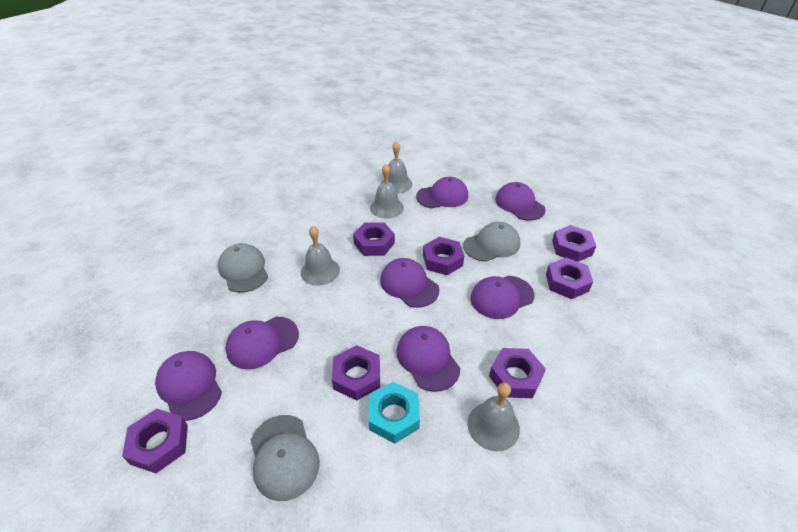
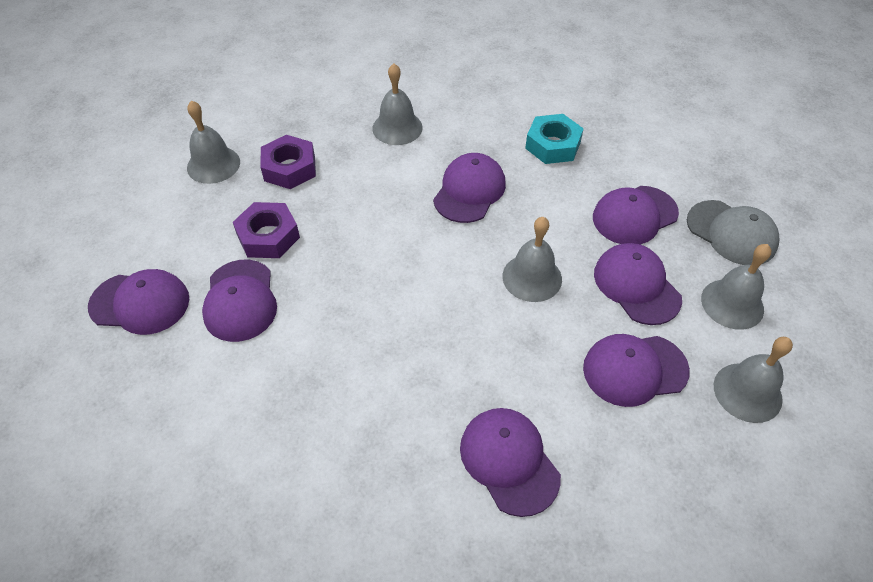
grey bell: 4 -> 5
grey cap: 3 -> 1
purple nut: 7 -> 2

